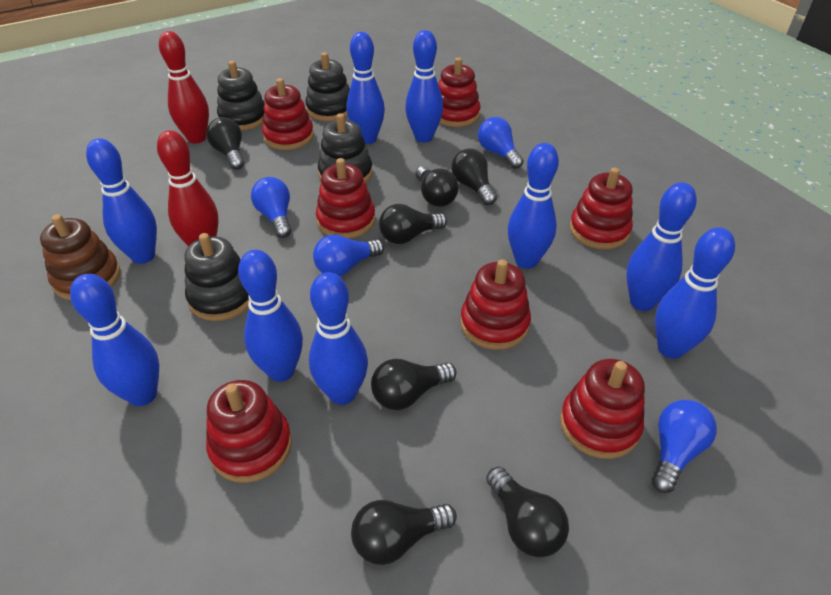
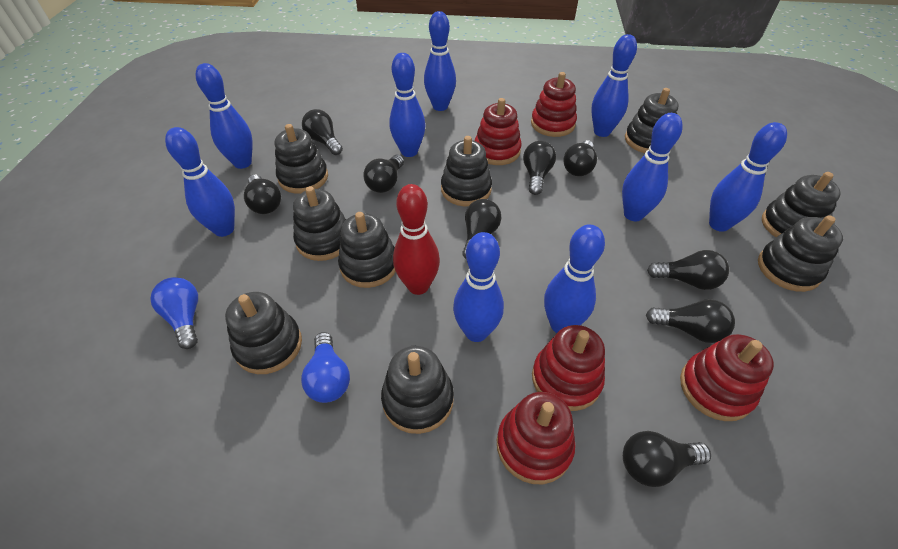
black light bulb: 7 -> 9
black stacking toy: 4 -> 9
blue light bulb: 4 -> 2
brown stacking toy: 1 -> 0
red bowling pin: 2 -> 1
red stacking toy: 7 -> 5

